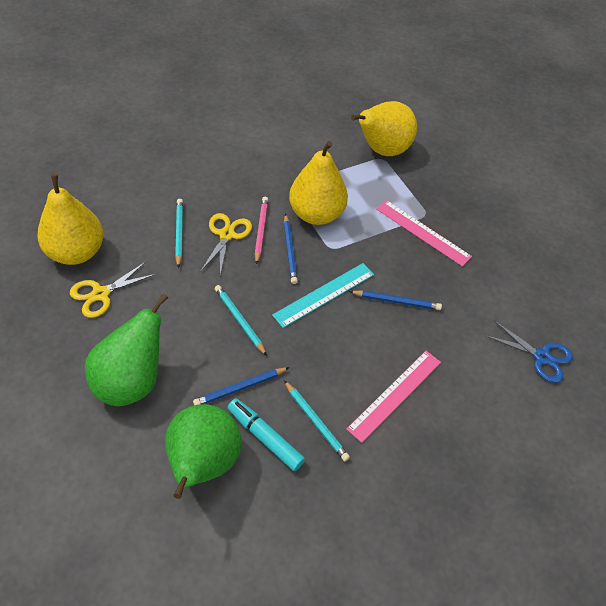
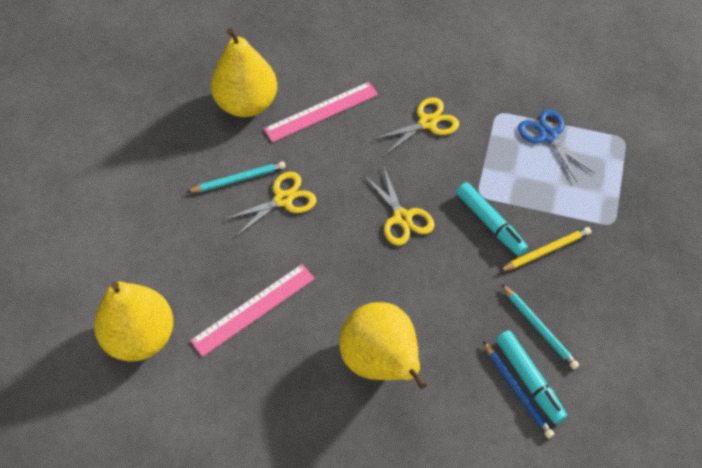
blue pencil: 3 -> 1
green pear: 2 -> 0
pink pencil: 1 -> 0
turquoise marker: 1 -> 2
turquoise pencil: 3 -> 2
turquoise ruler: 1 -> 0
yellow pencil: 0 -> 1
yellow scissors: 2 -> 3

